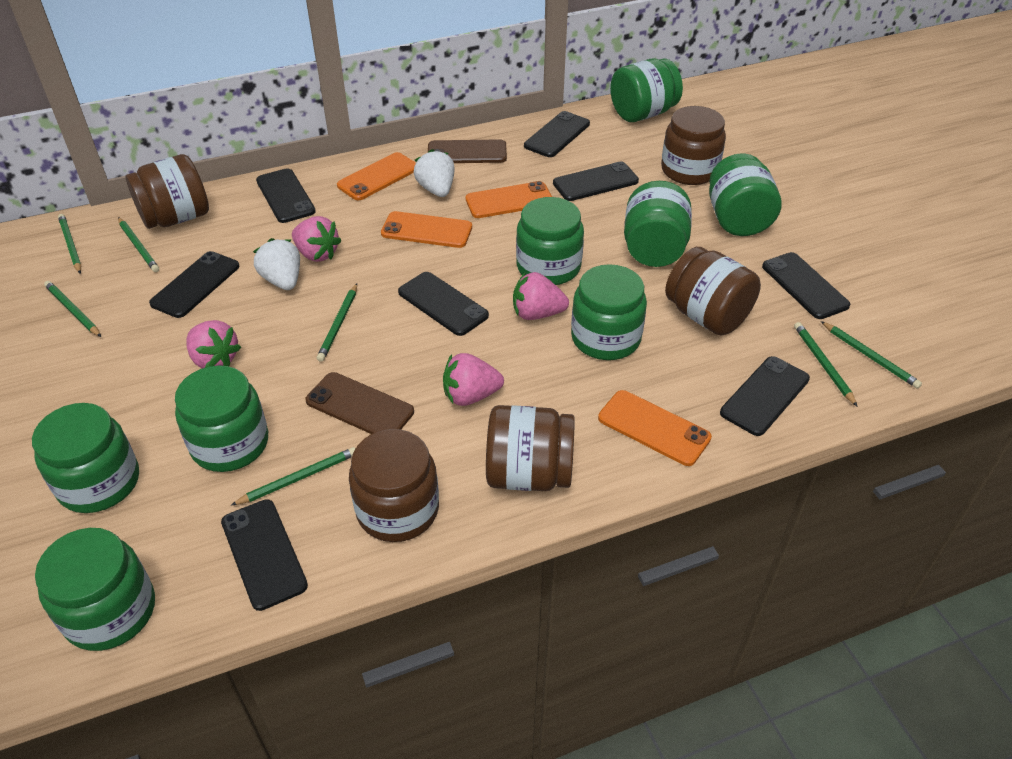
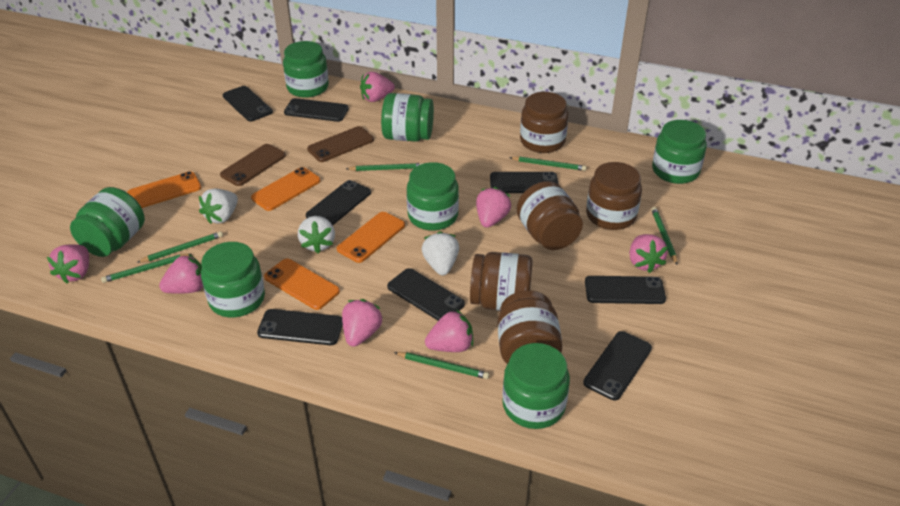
green jar: 8 -> 7
green pencil: 7 -> 6
pink strawberry: 4 -> 7
white strawberry: 2 -> 3

